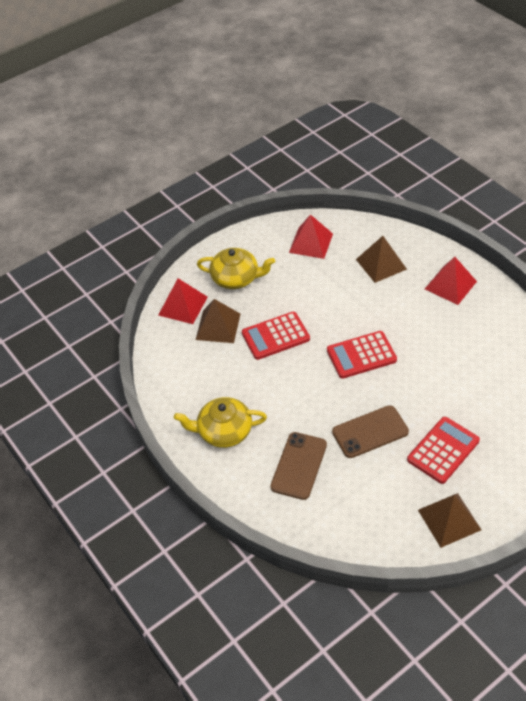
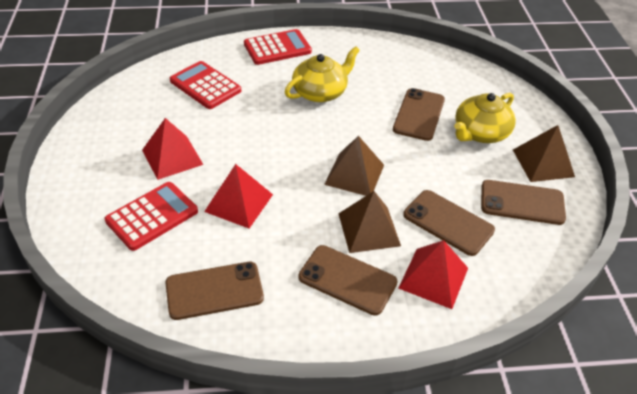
brown phone: 2 -> 5

